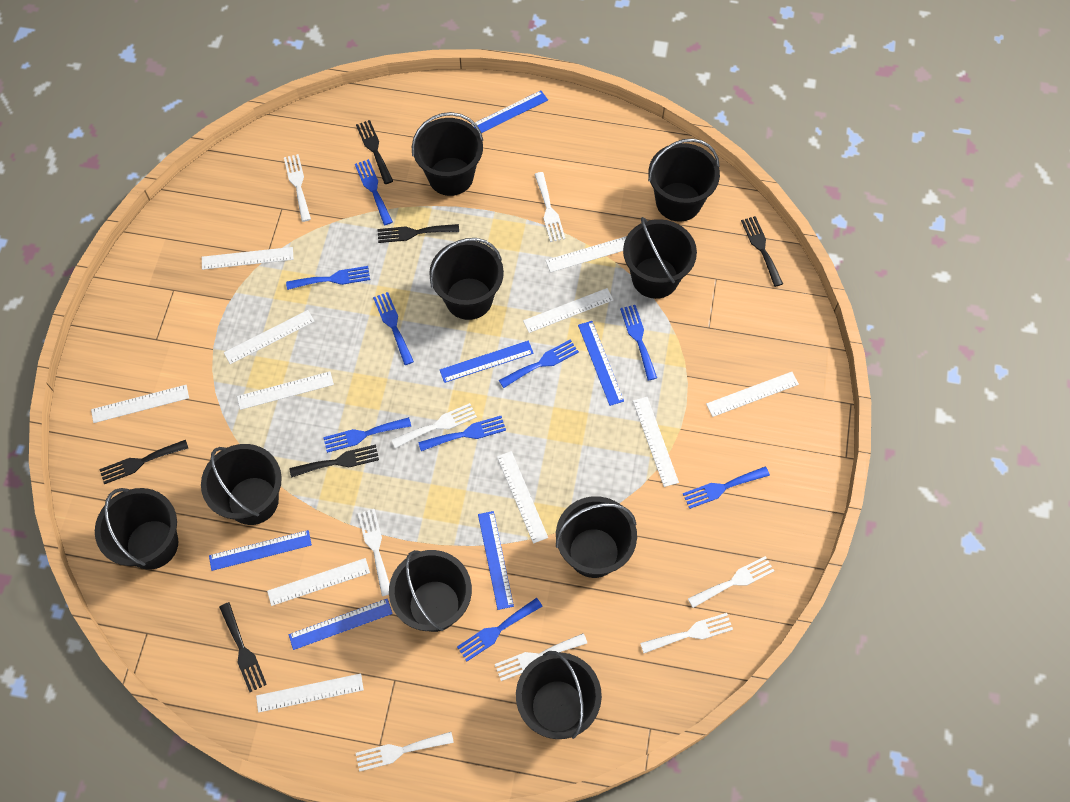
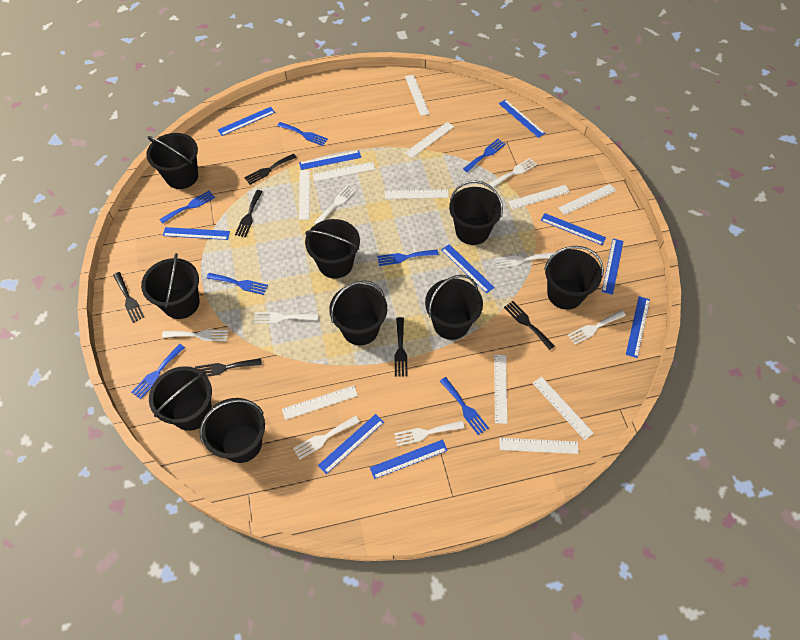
blue fork: 9 -> 7
blue ruler: 6 -> 10

